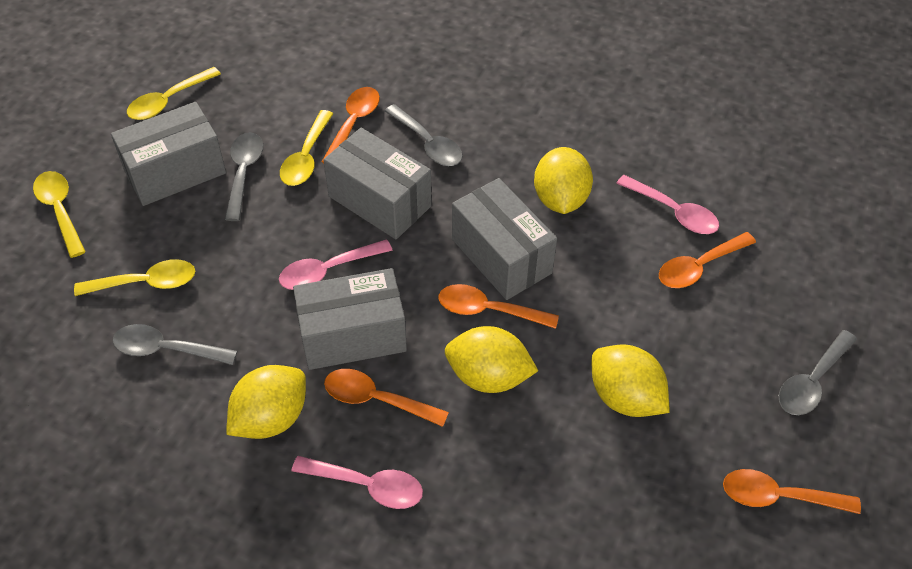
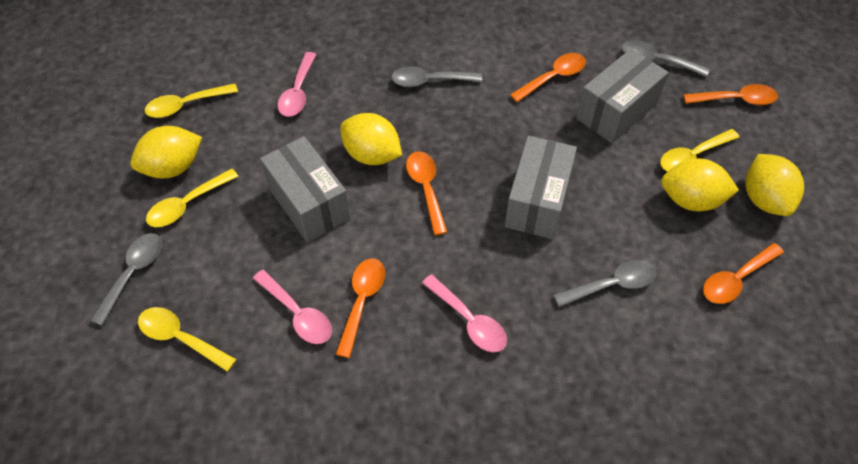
grey box: 4 -> 3

